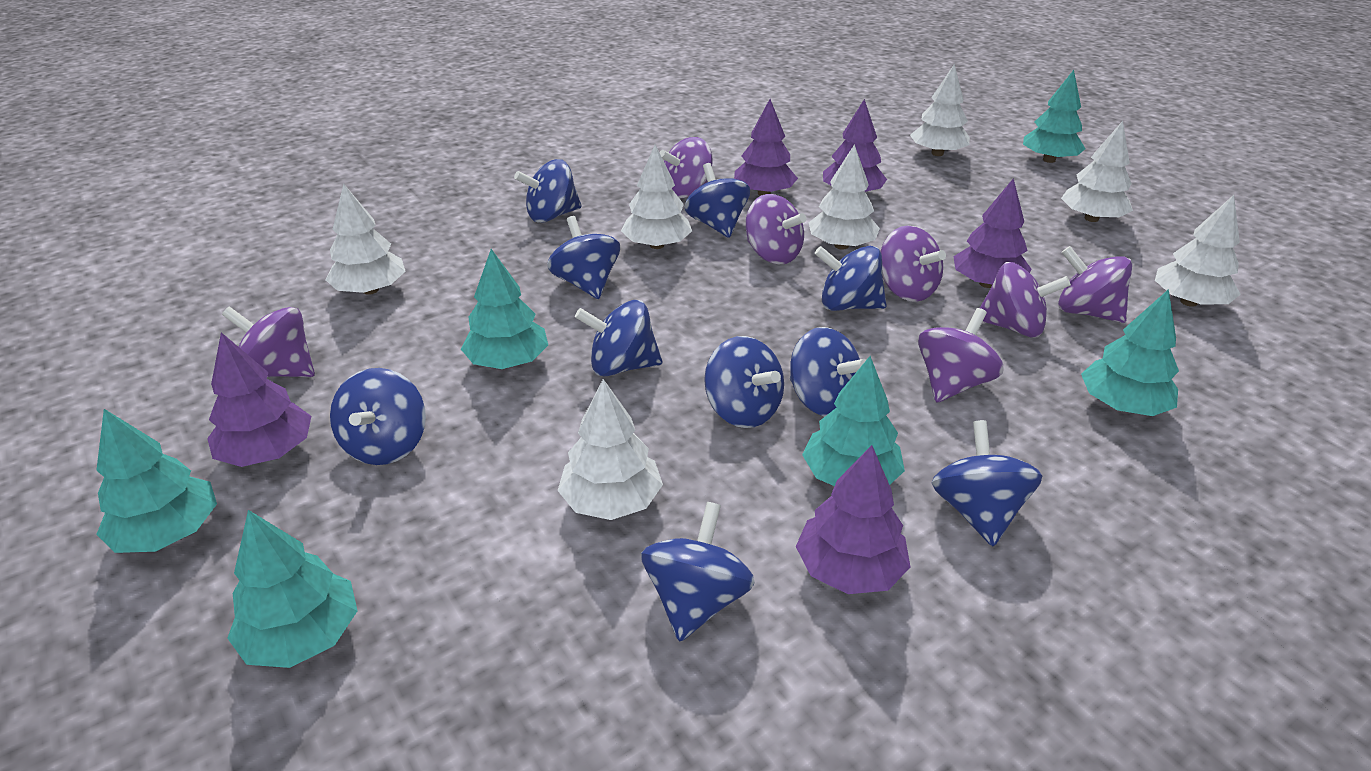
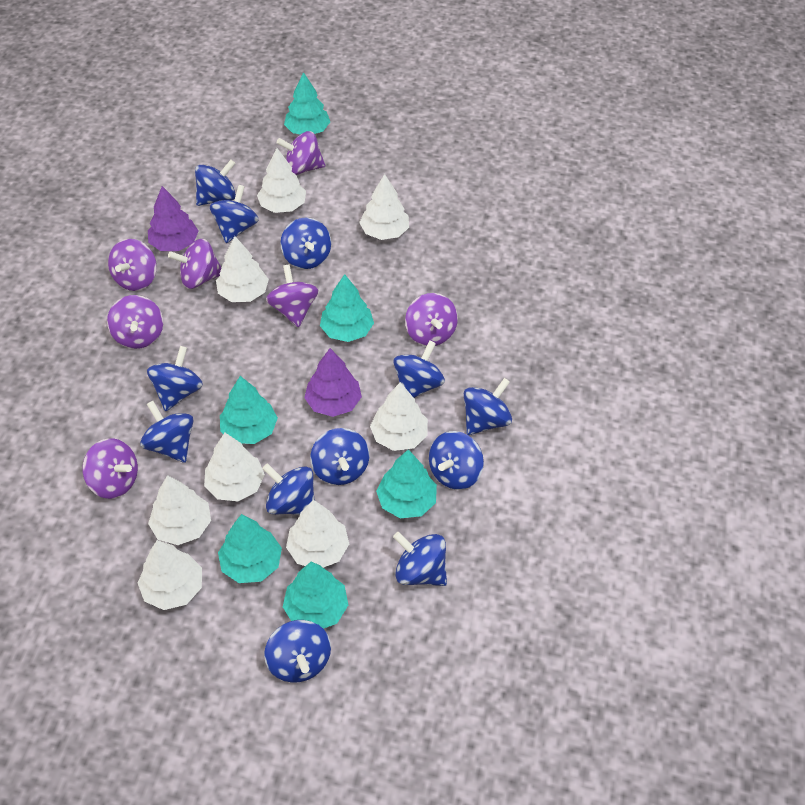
blue spinning top: 10 -> 12
purple tree: 5 -> 2
white tree: 7 -> 8

